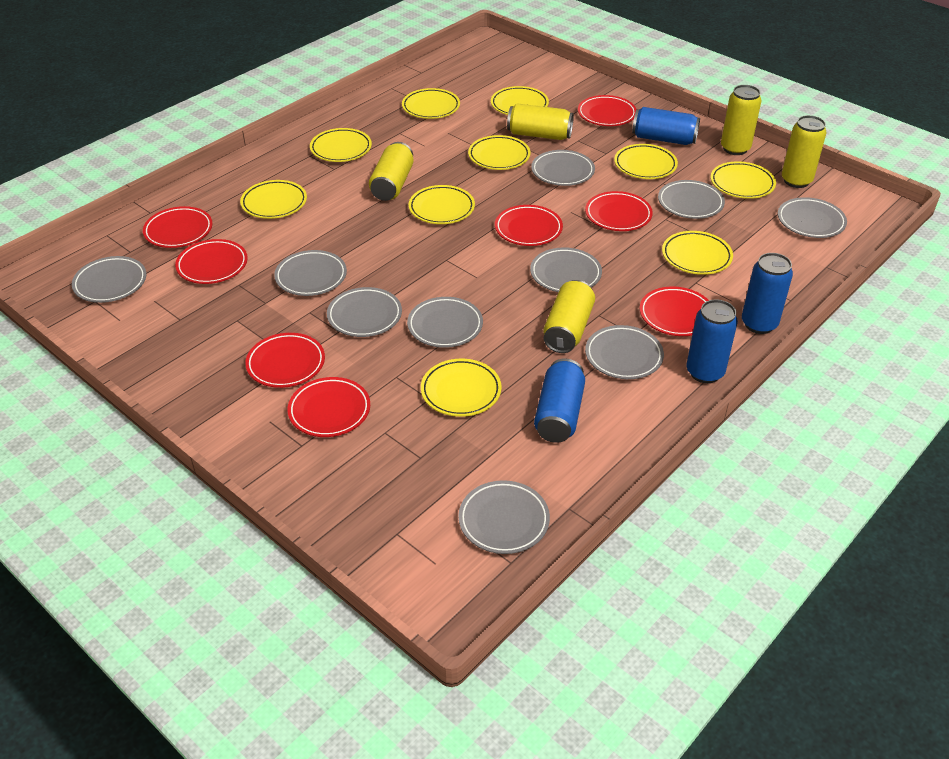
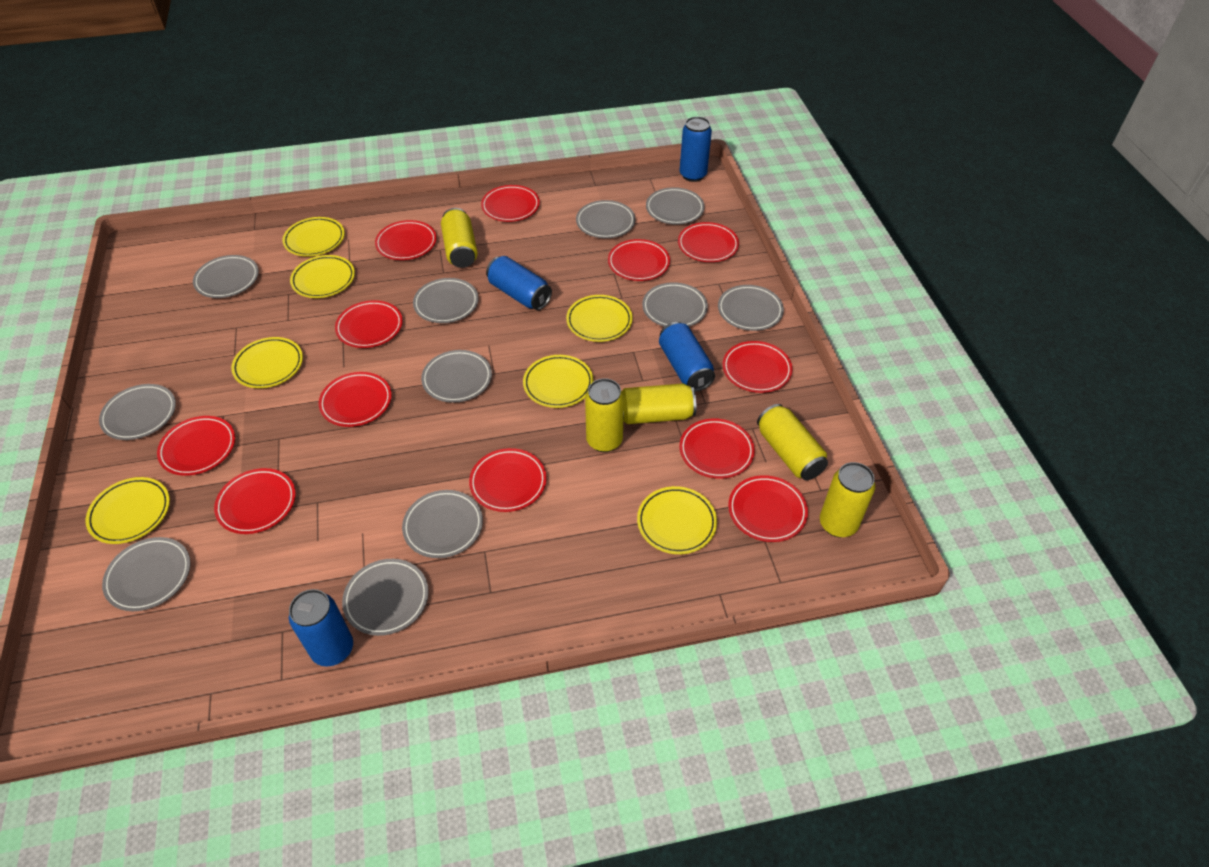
grey plate: 10 -> 11
red plate: 8 -> 12
yellow plate: 10 -> 7

